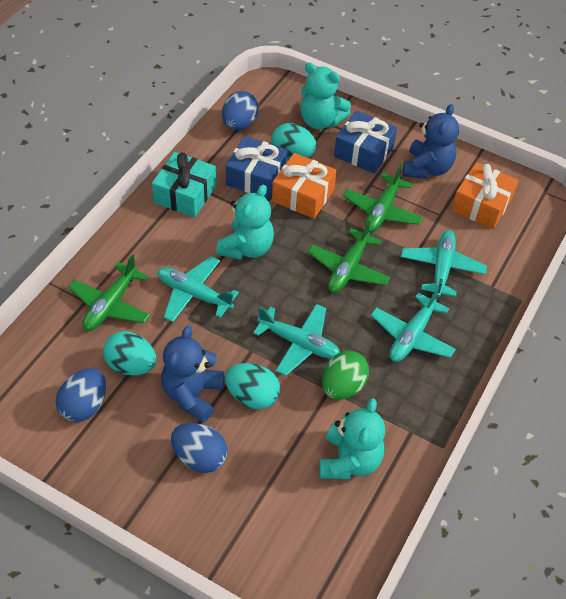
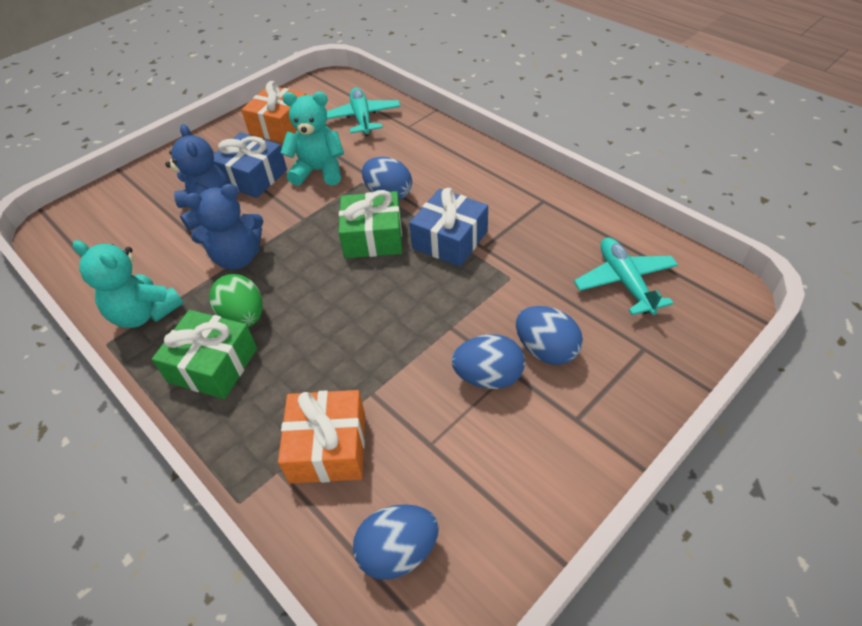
blue egg: 3 -> 4
green gift: 0 -> 2
green plane: 3 -> 0
turquoise egg: 3 -> 0
turquoise gift: 1 -> 0
turquoise plane: 4 -> 2
turquoise teddy bear: 3 -> 2

